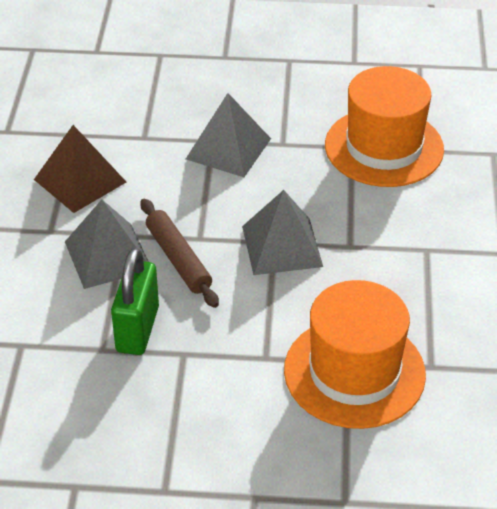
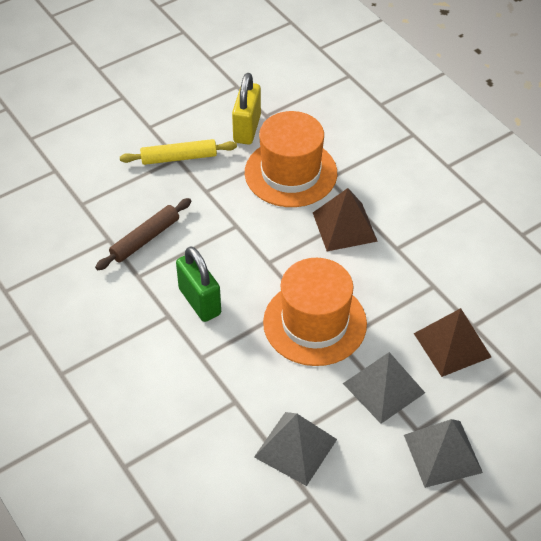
brown pyramid: 1 -> 2
yellow padlock: 0 -> 1
yellow rolling pin: 0 -> 1

